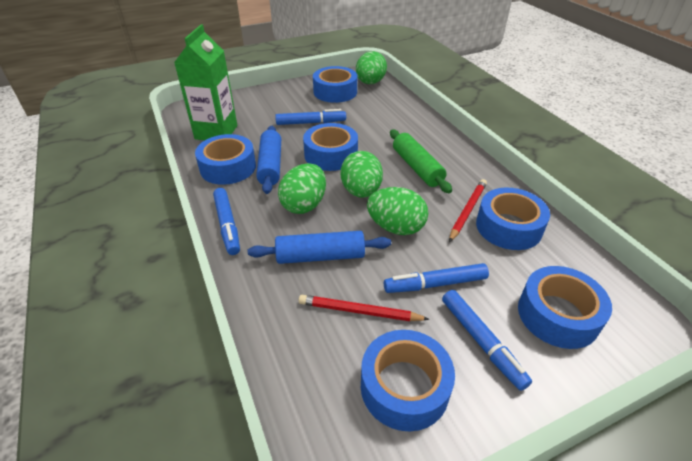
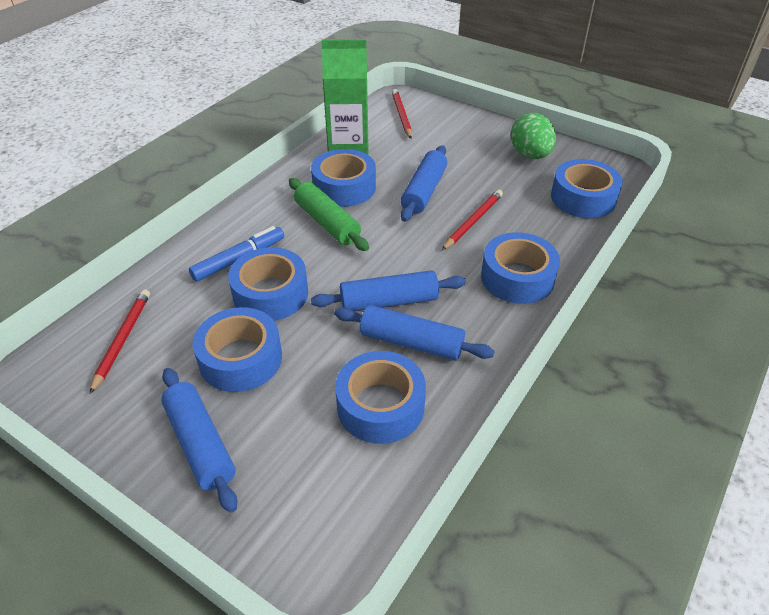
blue marker: 4 -> 1
blue rolling pin: 2 -> 4
green egg: 4 -> 1
red pencil: 2 -> 3

